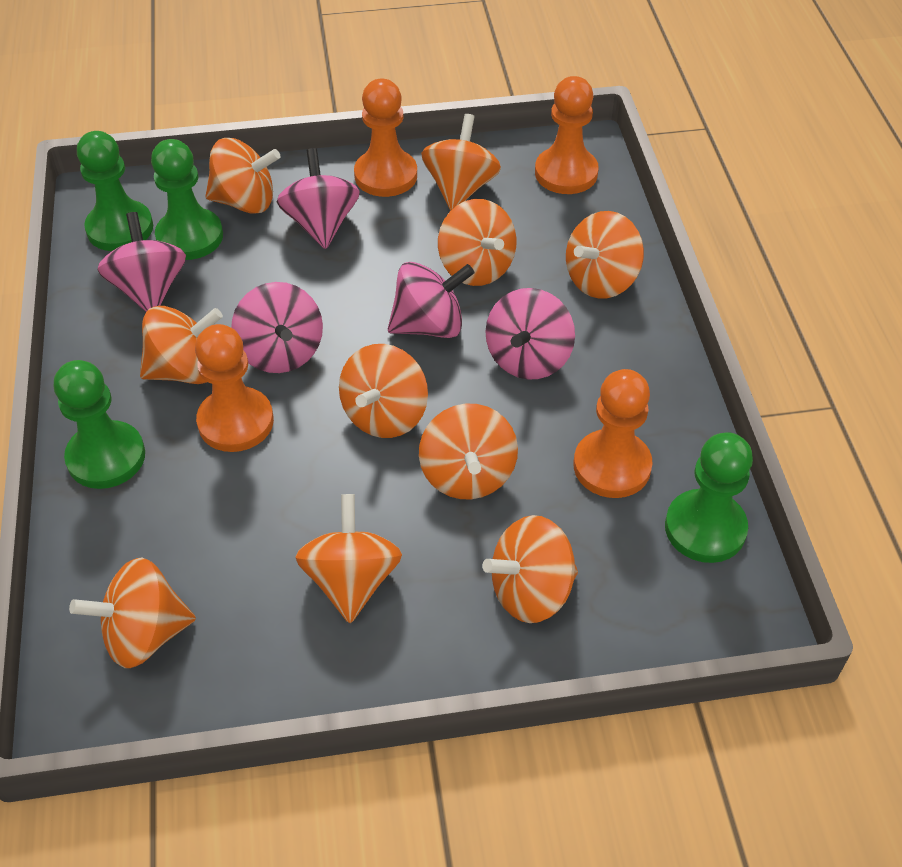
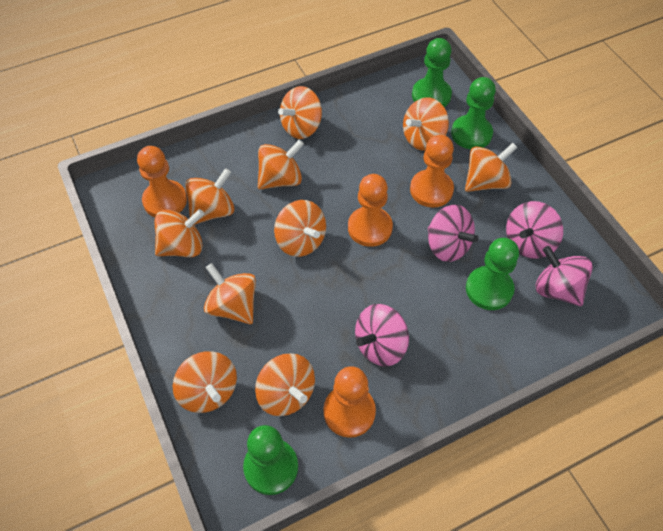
pink spinning top: 5 -> 4

